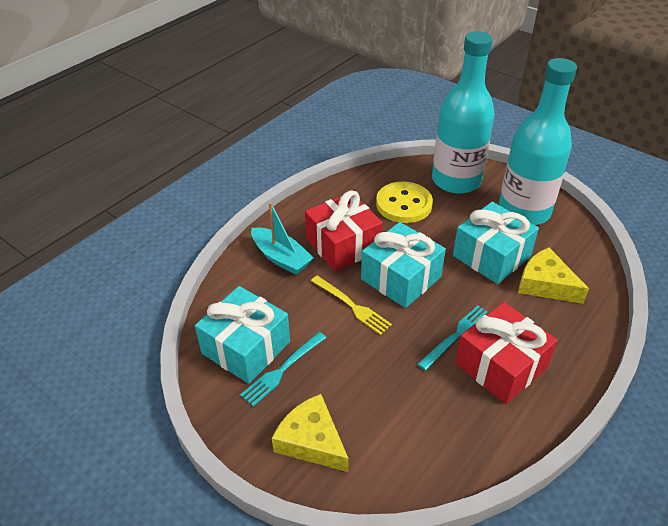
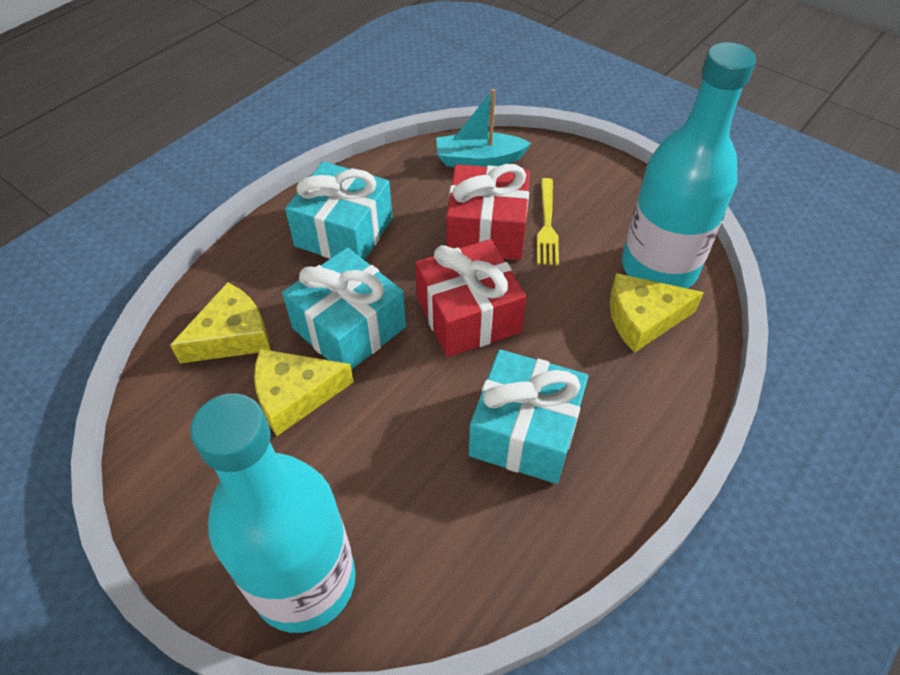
turquoise fork: 2 -> 0
yellow button: 1 -> 0
yellow cheese: 2 -> 3

